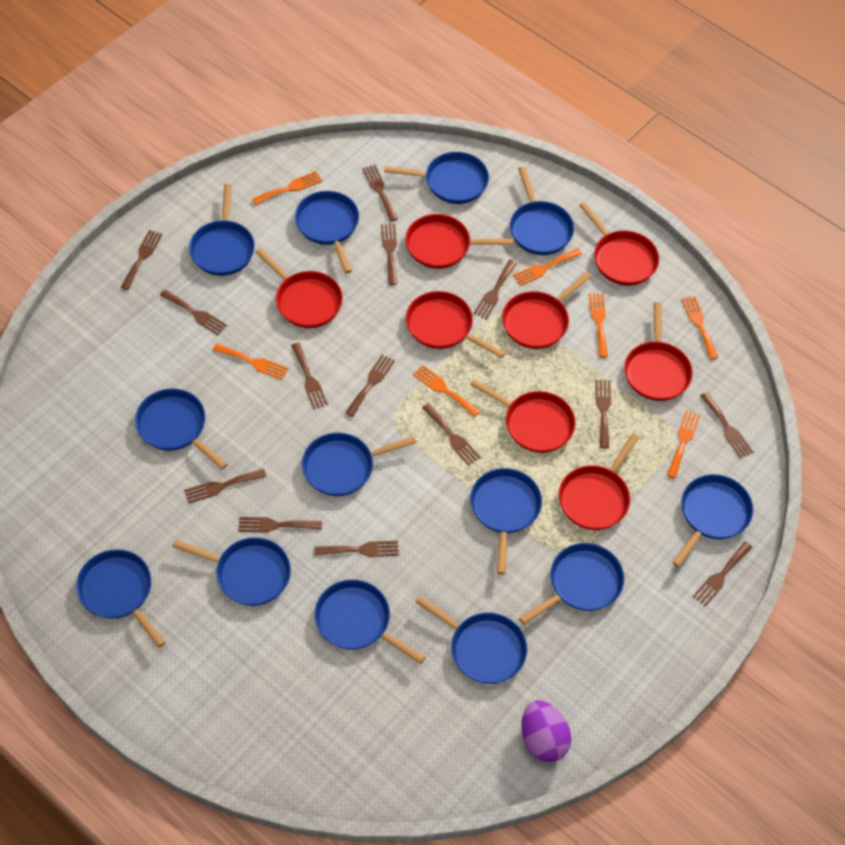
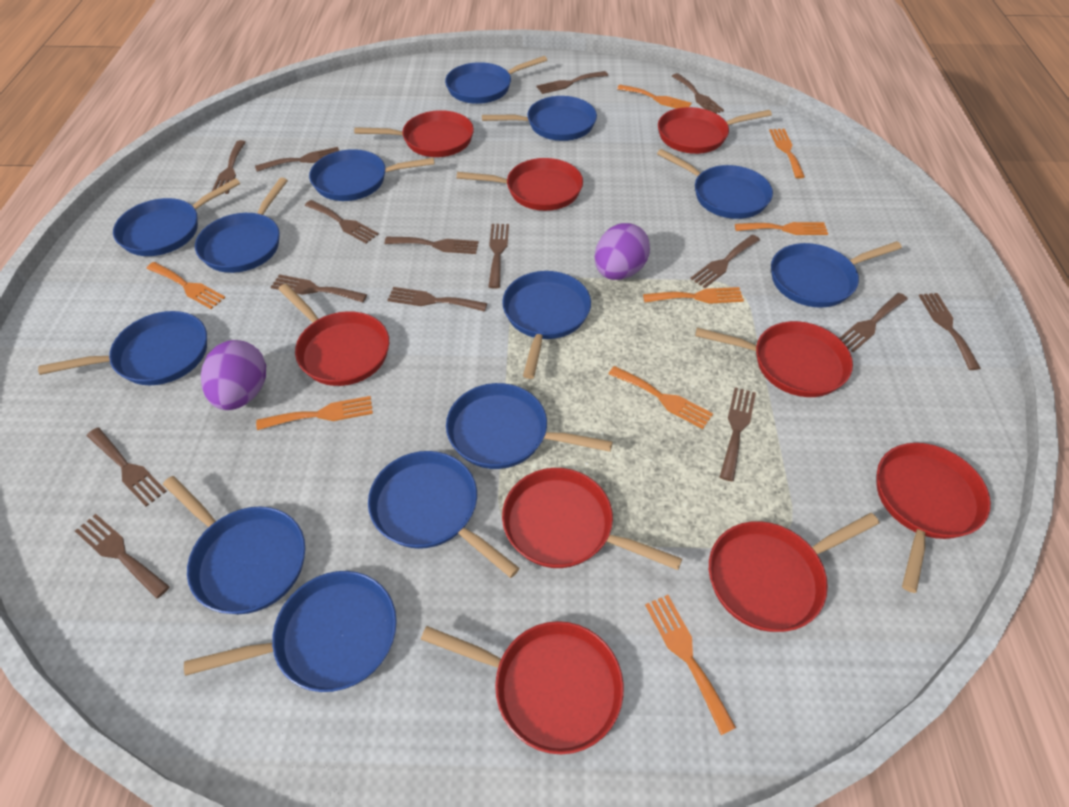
brown fork: 14 -> 15
orange fork: 7 -> 8
purple egg: 1 -> 2
red pan: 8 -> 9

